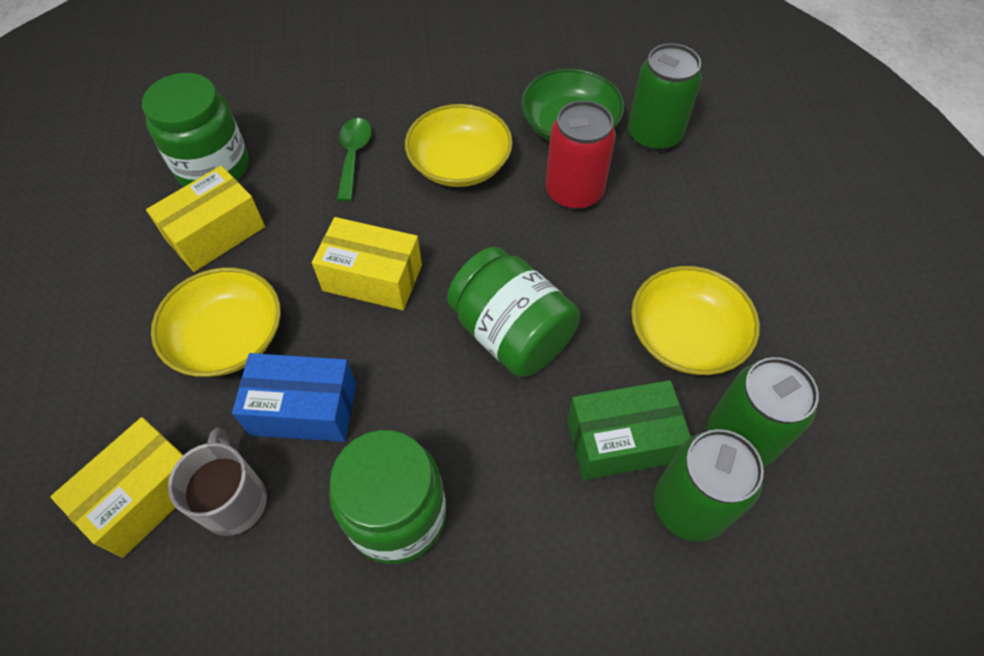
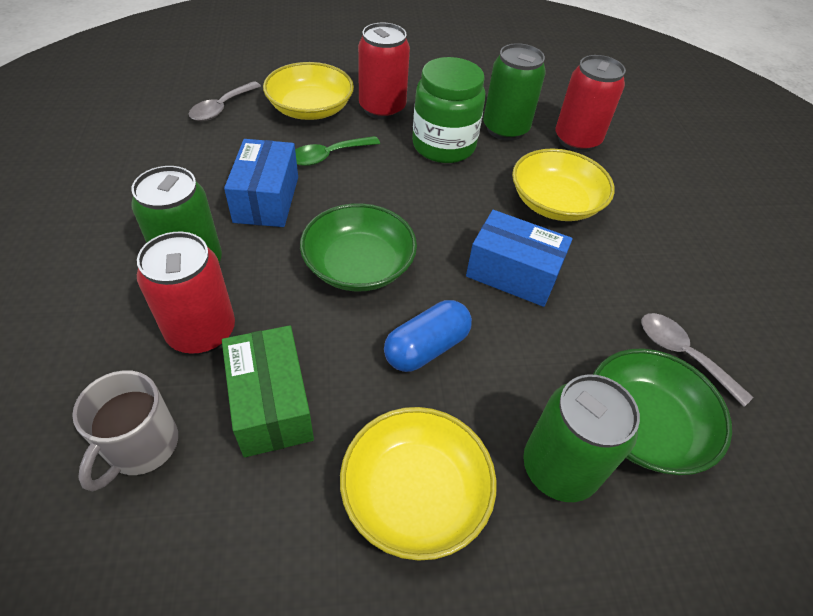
blue box: 1 -> 2
blue capsule: 0 -> 1
green bowl: 1 -> 2
green jar: 3 -> 1
grey spoon: 0 -> 2
red can: 1 -> 3
yellow box: 3 -> 0

